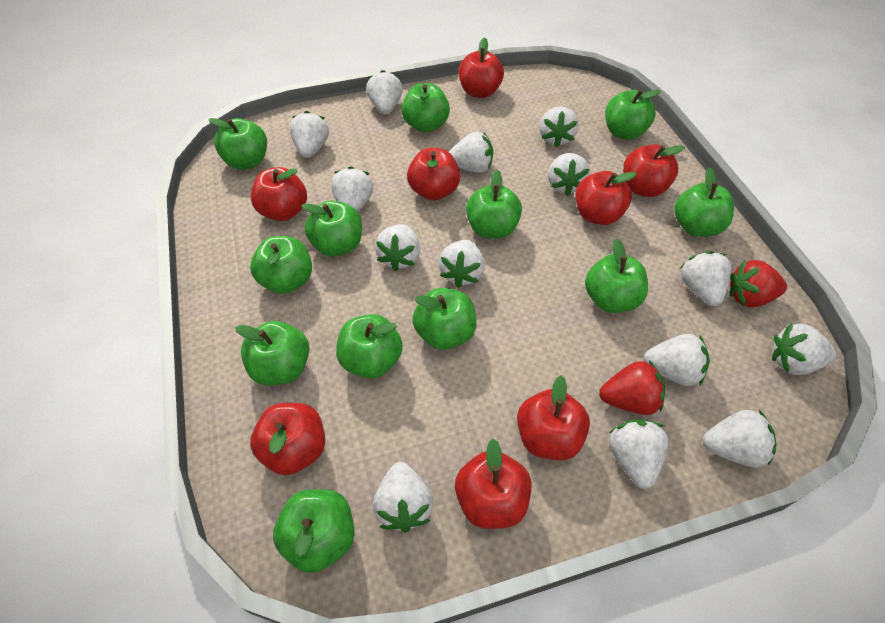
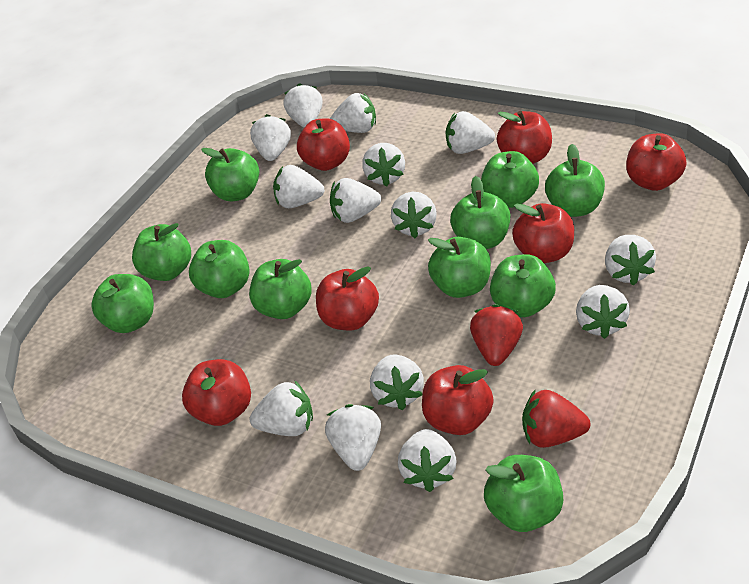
green apple: 12 -> 11
red apple: 8 -> 7

